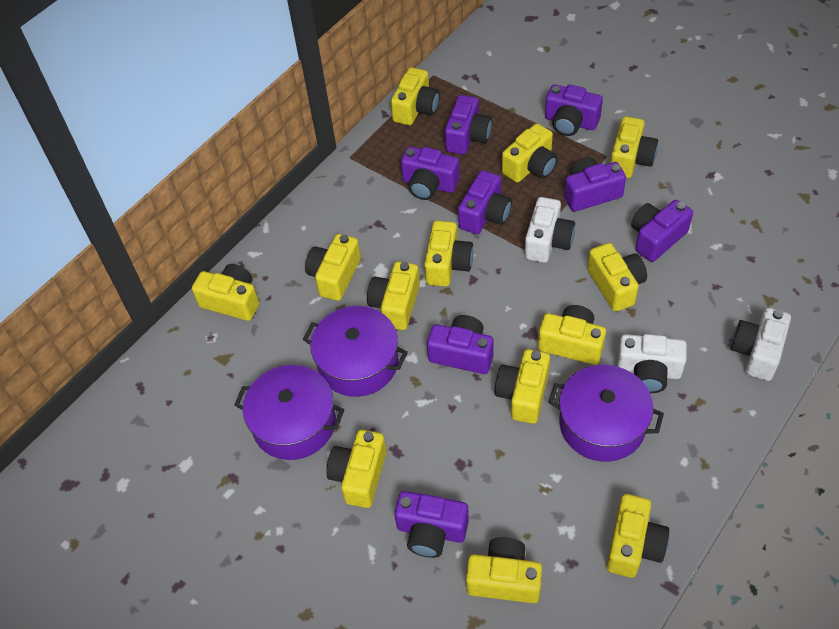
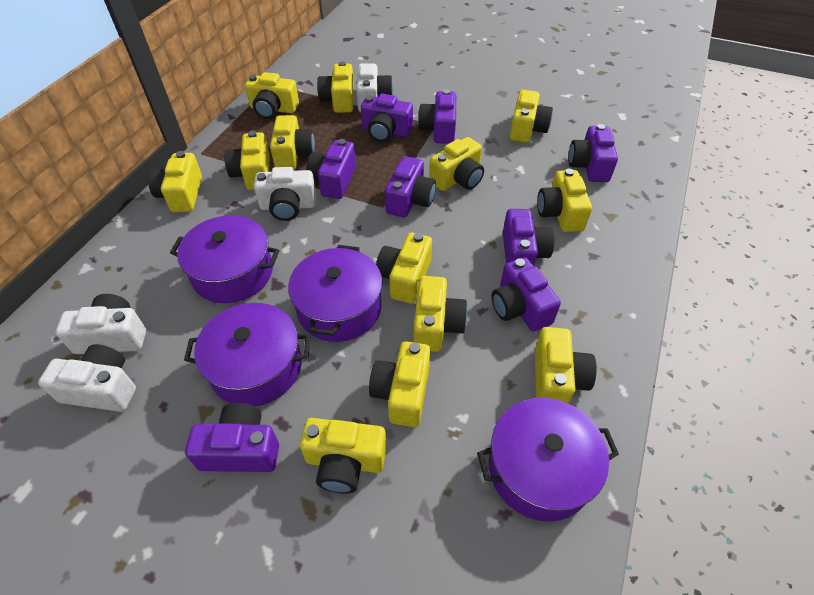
purple pot: 3 -> 4
white camera: 3 -> 4

